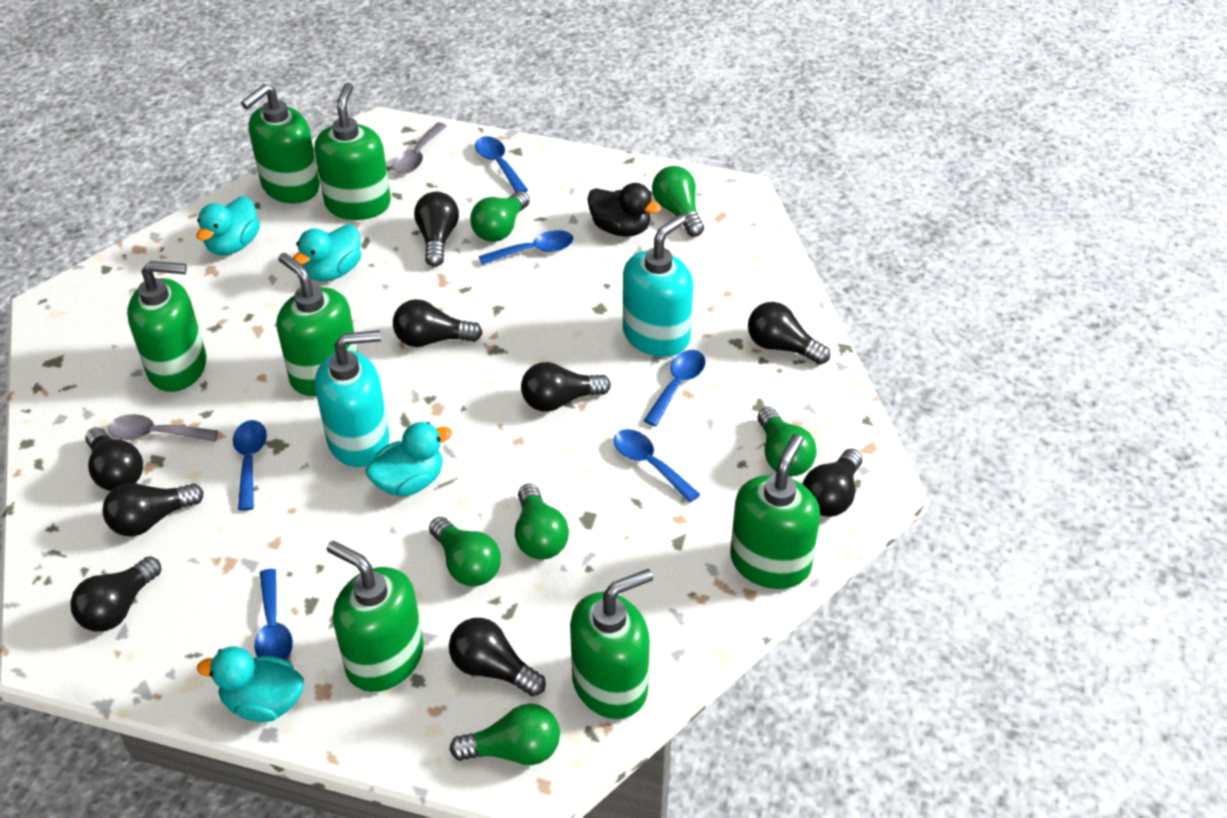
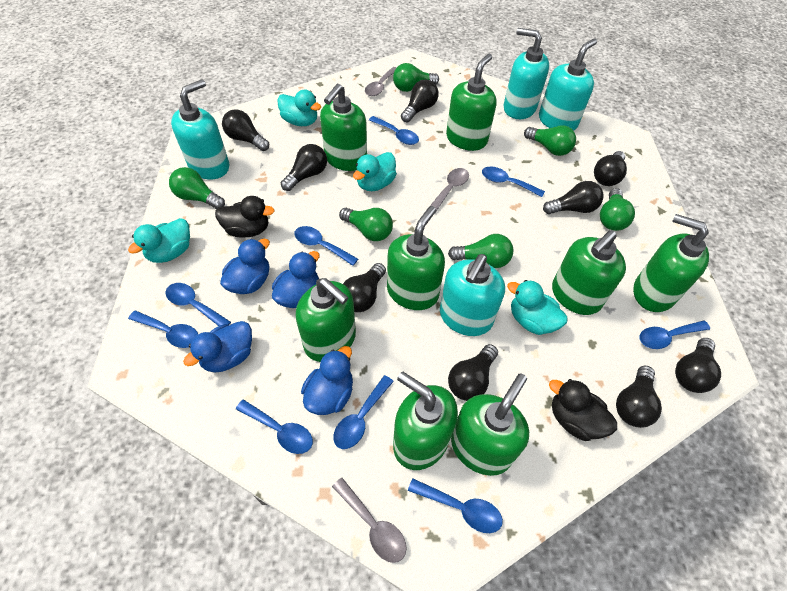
black duck: 1 -> 2
blue duck: 0 -> 4
blue spoon: 6 -> 9
green soap dispenser: 7 -> 8
grey spoon: 2 -> 3
turquoise soap dispenser: 2 -> 4

